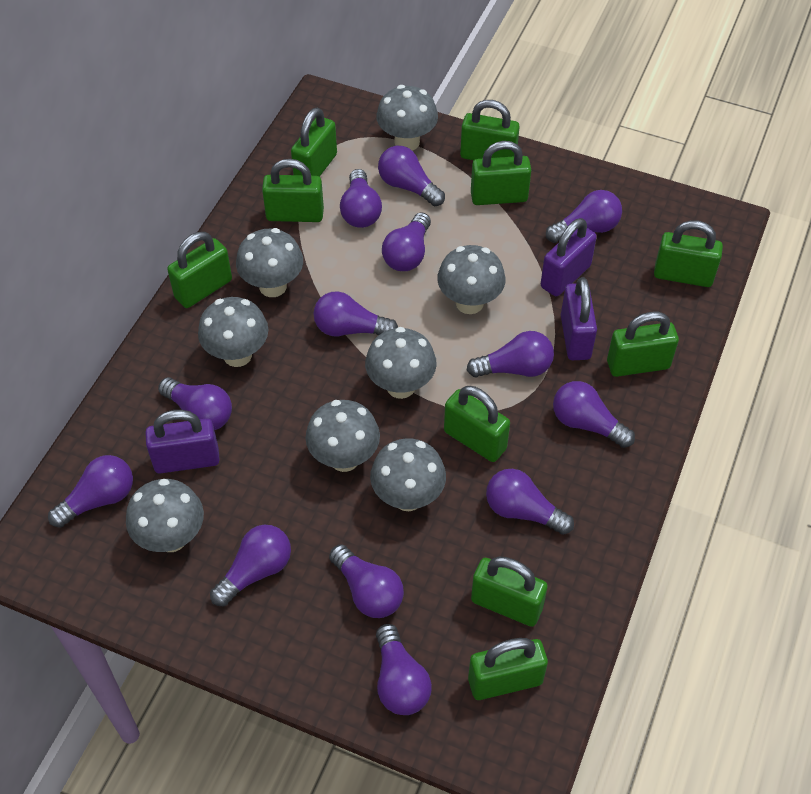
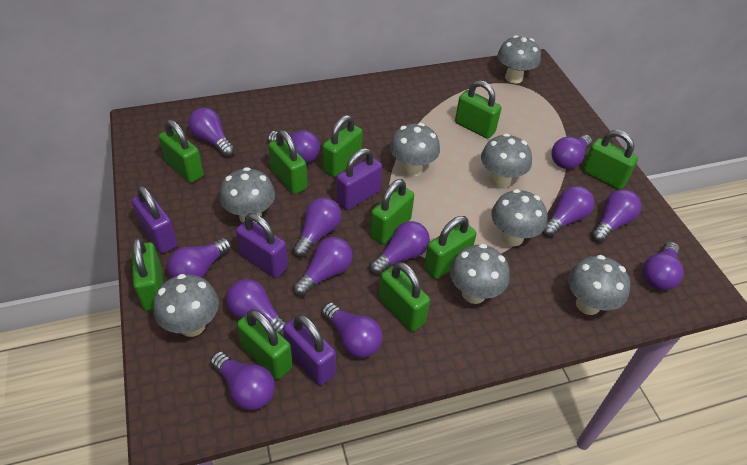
purple padlock: 3 -> 4

